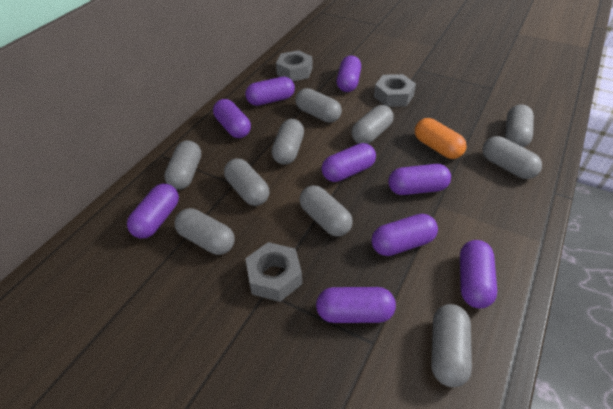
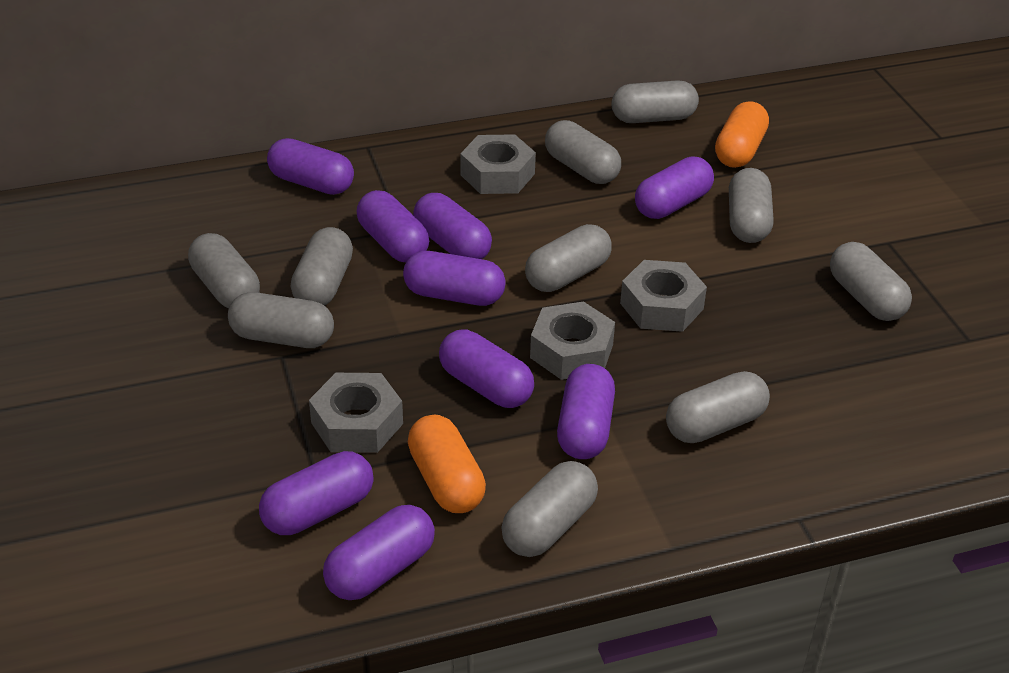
grey nut: 3 -> 4
orange capsule: 1 -> 2

